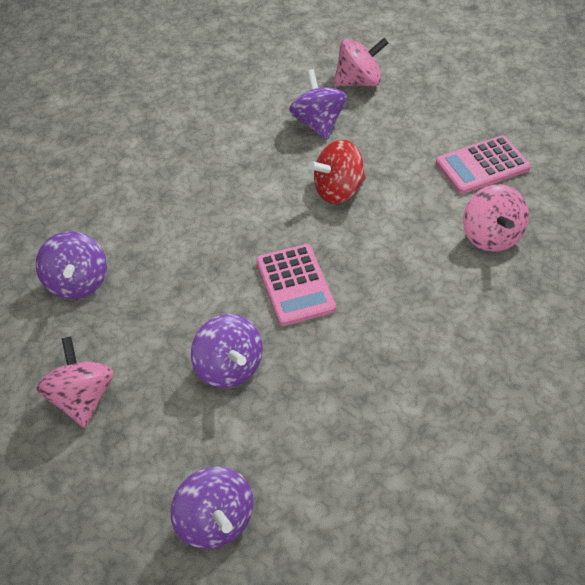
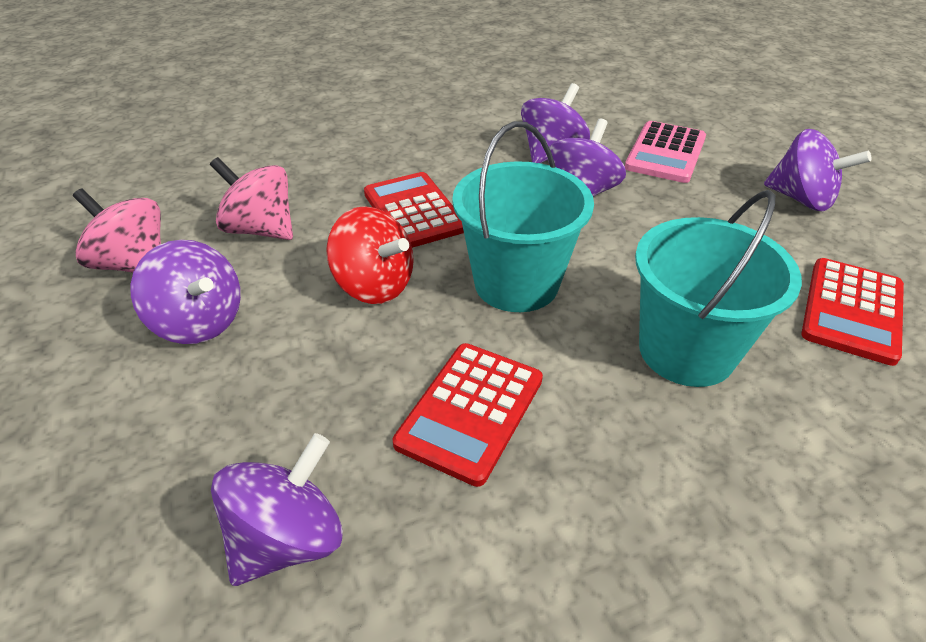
pink calculator: 2 -> 1
pink spinning top: 3 -> 2
purple spinning top: 4 -> 5
red calculator: 0 -> 3
turquoise bucket: 0 -> 2

